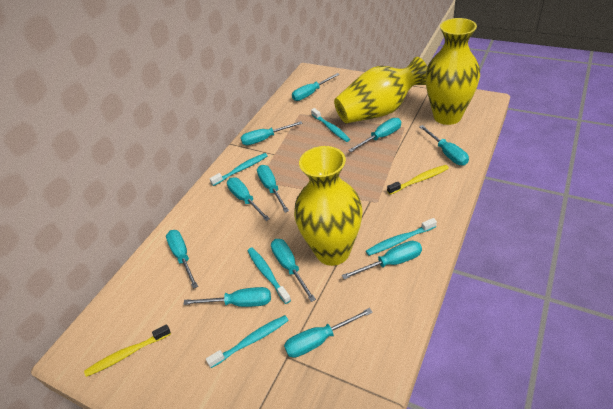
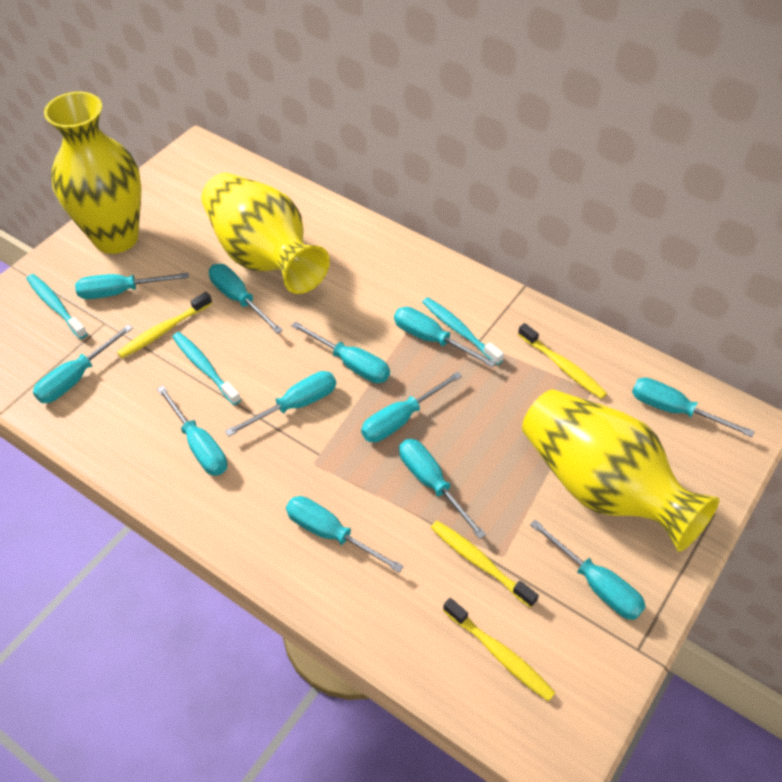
turquoise screwdriver: 11 -> 12
turquoise toothbrush: 5 -> 3
yellow toothbrush: 2 -> 4

